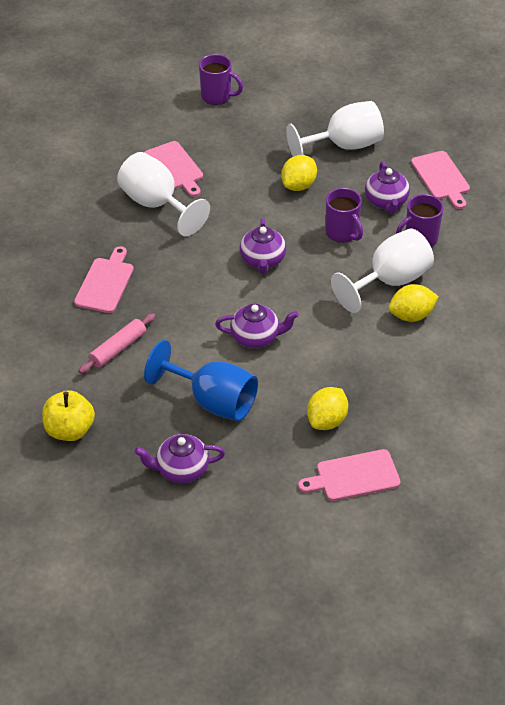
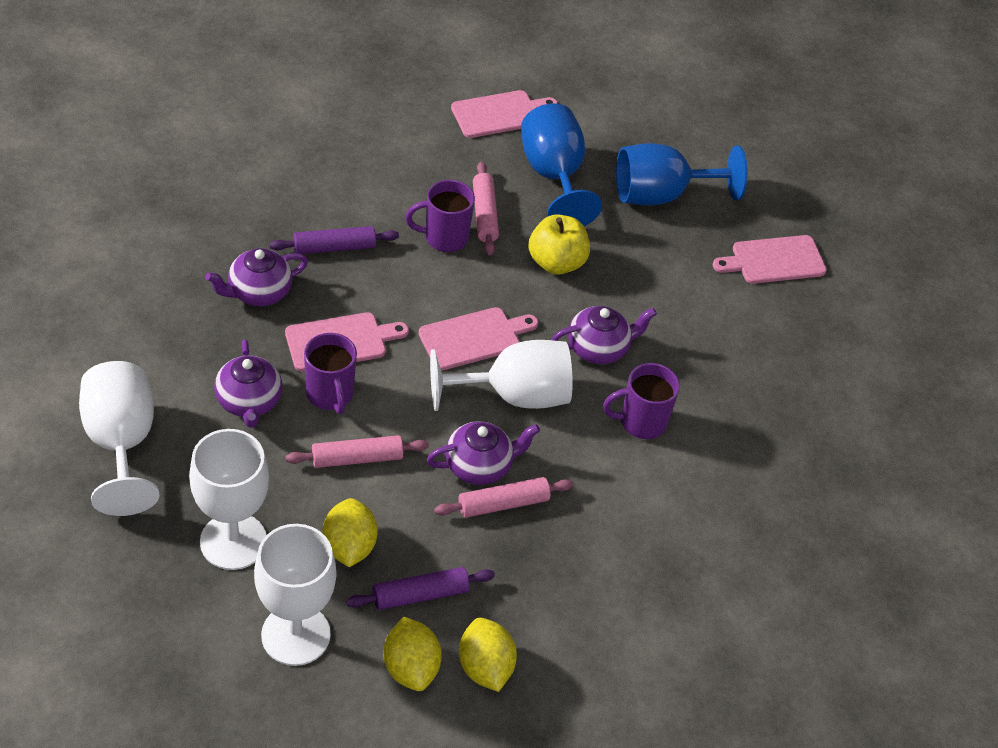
blue goblet: 1 -> 2
pink rolling pin: 1 -> 3
purple rolling pin: 0 -> 2
white goblet: 3 -> 4

